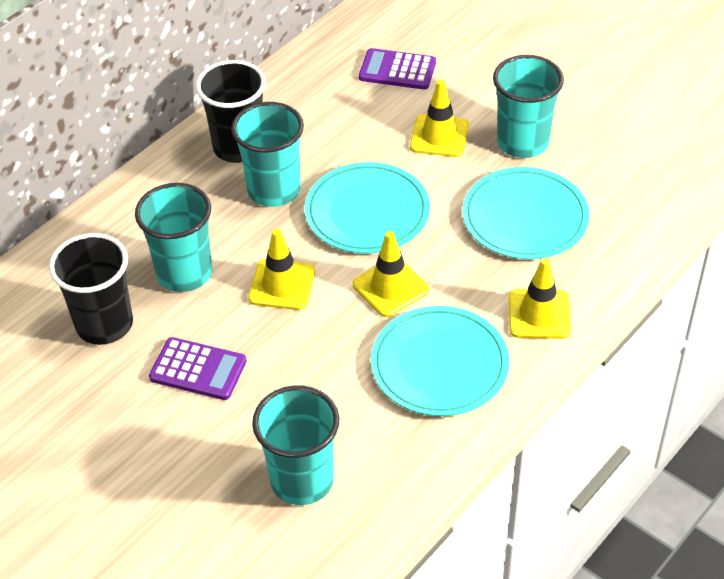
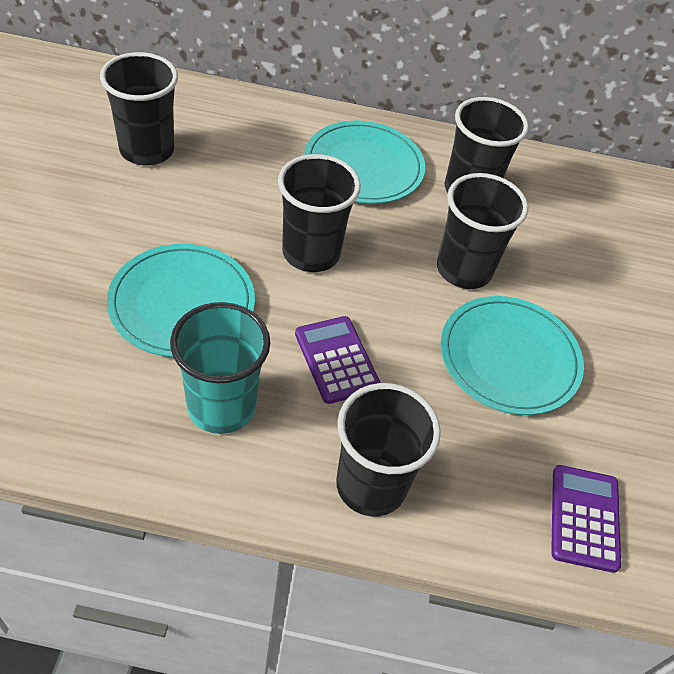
black cup: 2 -> 5
turquoise cup: 4 -> 1
yellow traffic cone: 4 -> 0

